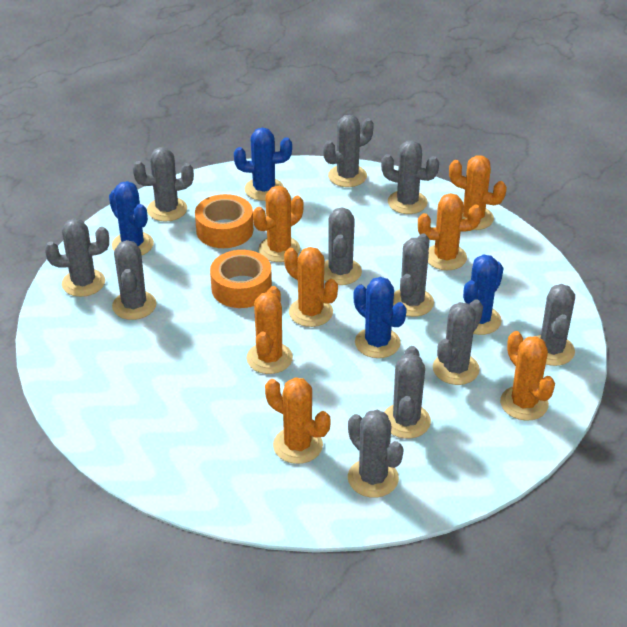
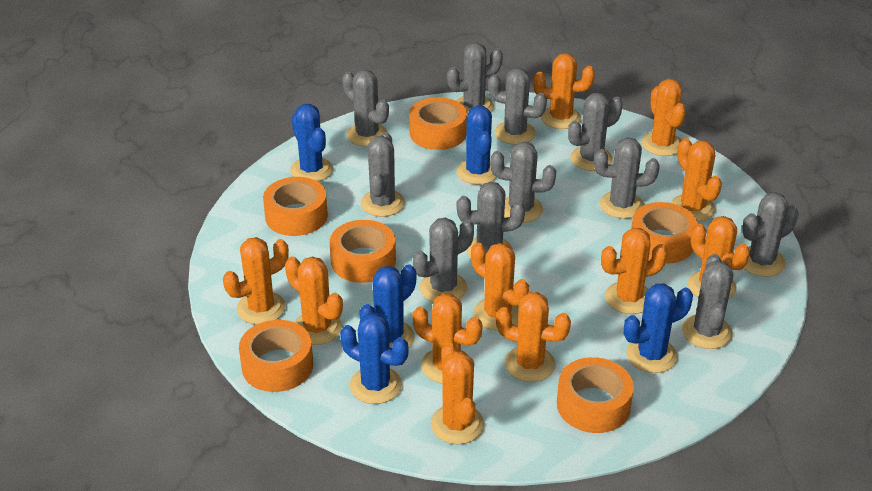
blue cactus: 4 -> 5
orange cactus: 7 -> 11
orange tape: 2 -> 6

